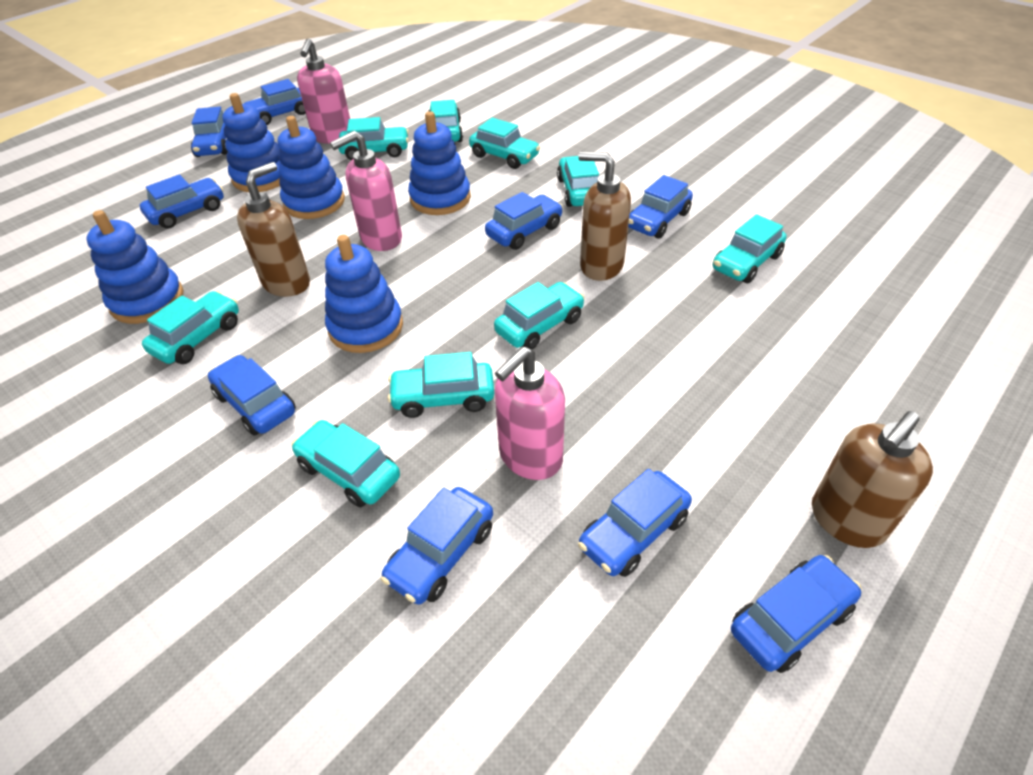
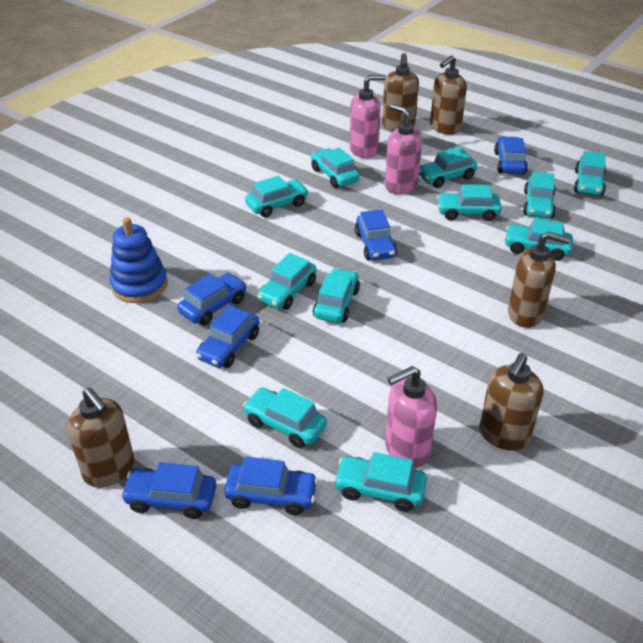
blue car: 9 -> 6
blue stacking toy: 5 -> 1
brown soap dispenser: 3 -> 5
turquoise car: 9 -> 11

